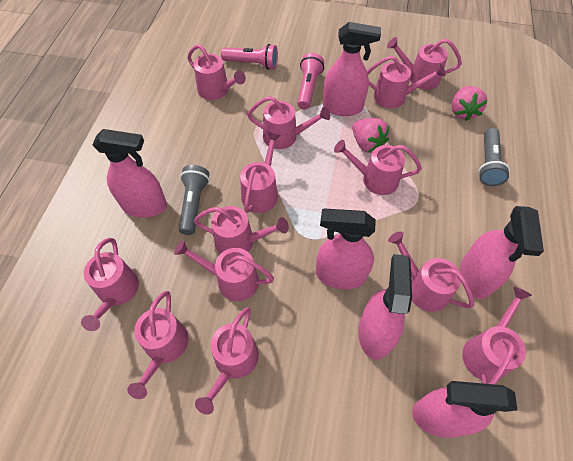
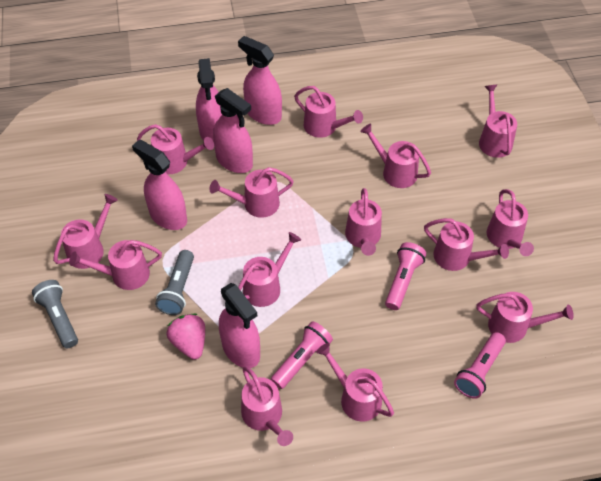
pink flashlight: 2 -> 3
pink spray bottle: 6 -> 5
pink strawberry: 2 -> 1
pink watering can: 13 -> 14

